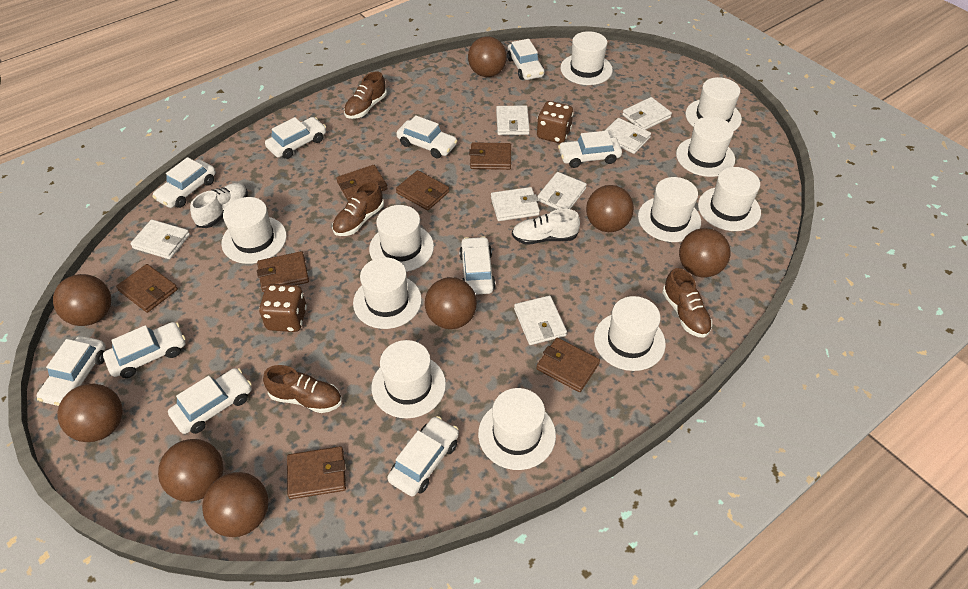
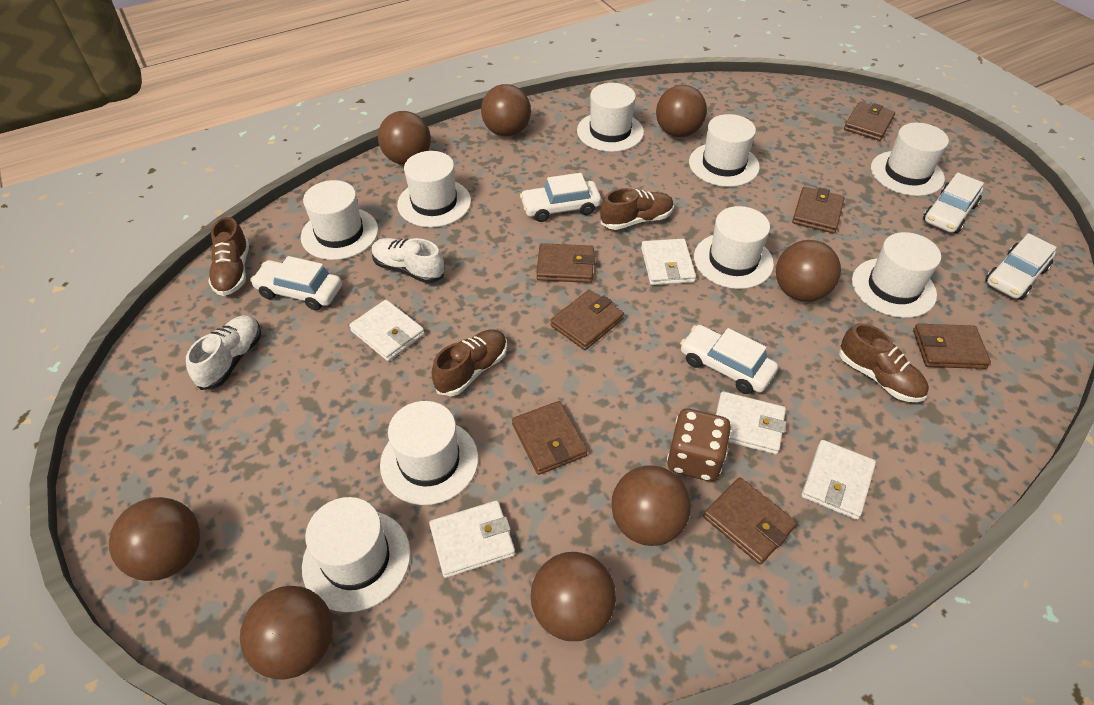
brown dice: 2 -> 1
white car: 10 -> 5
white hat: 11 -> 9
white wallet: 7 -> 5

